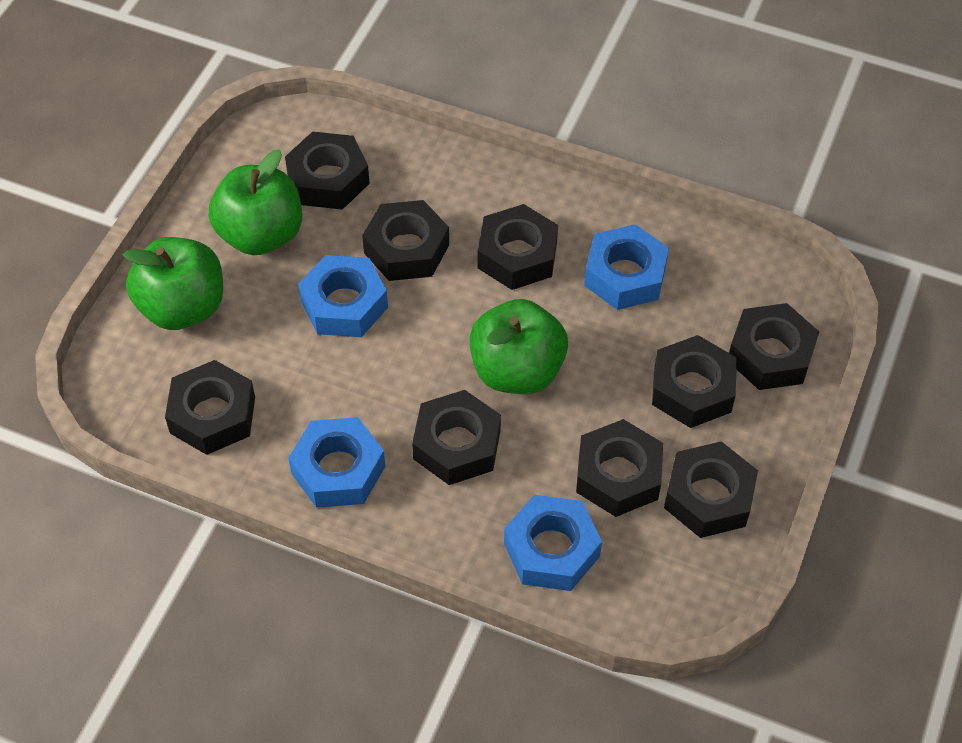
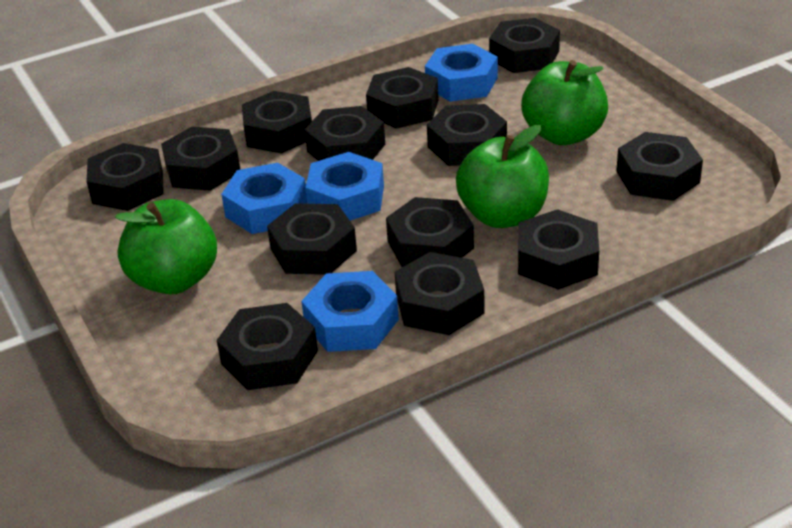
black nut: 9 -> 13

